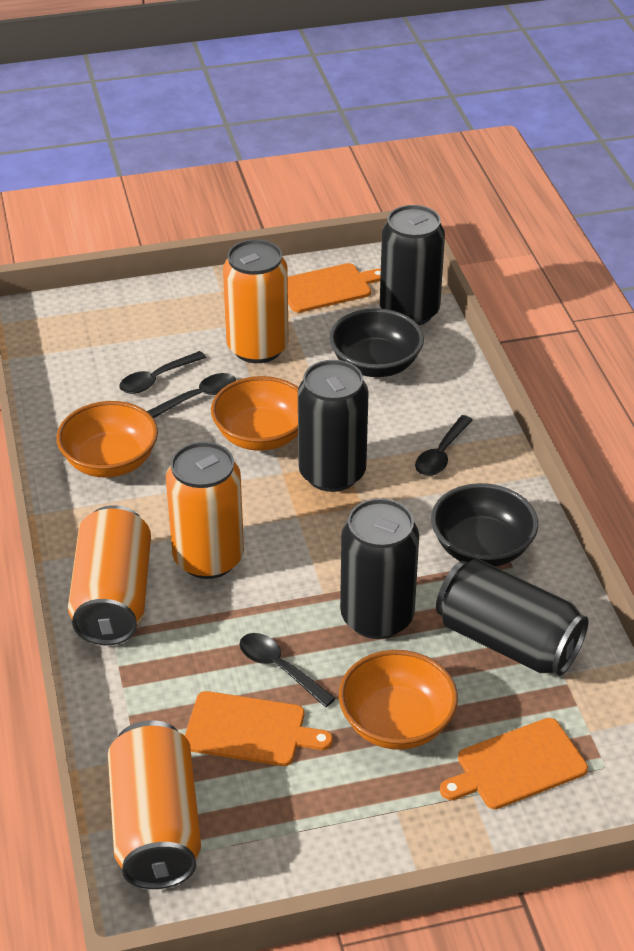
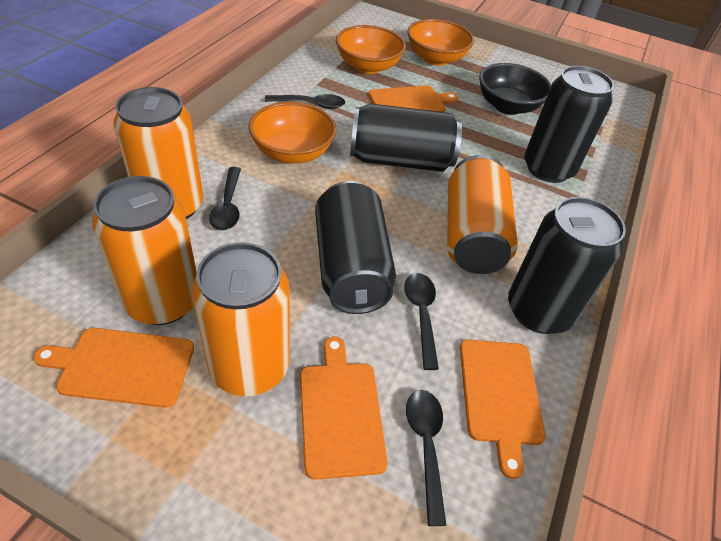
black bowl: 2 -> 1
orange cutting board: 3 -> 4

